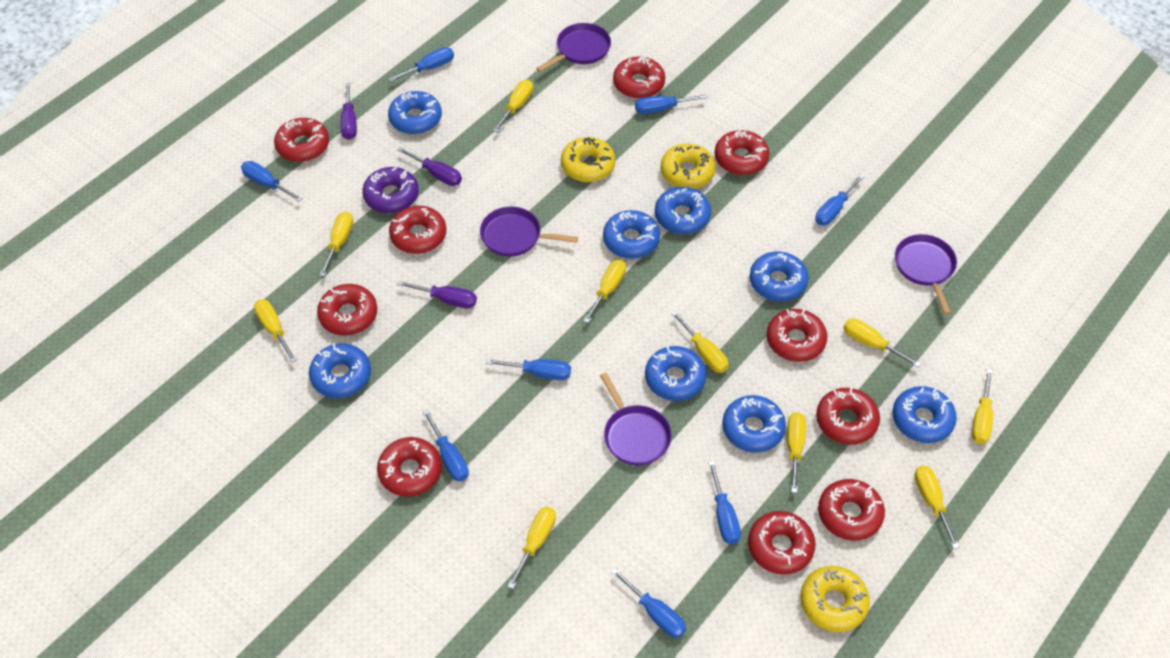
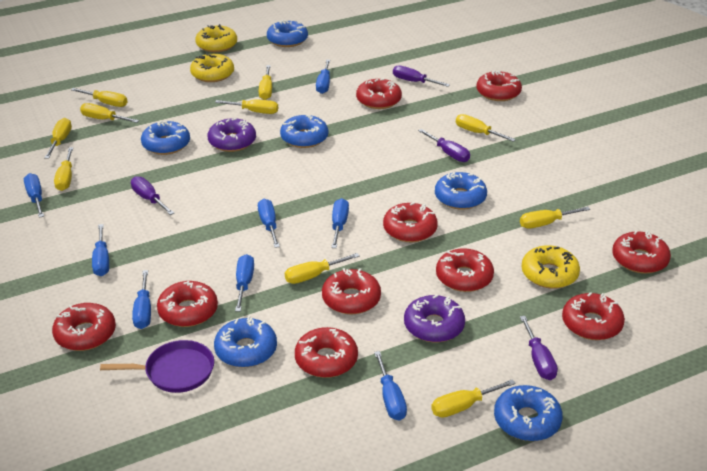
blue donut: 8 -> 6
purple donut: 1 -> 2
purple pan: 4 -> 1
purple screwdriver: 3 -> 4

